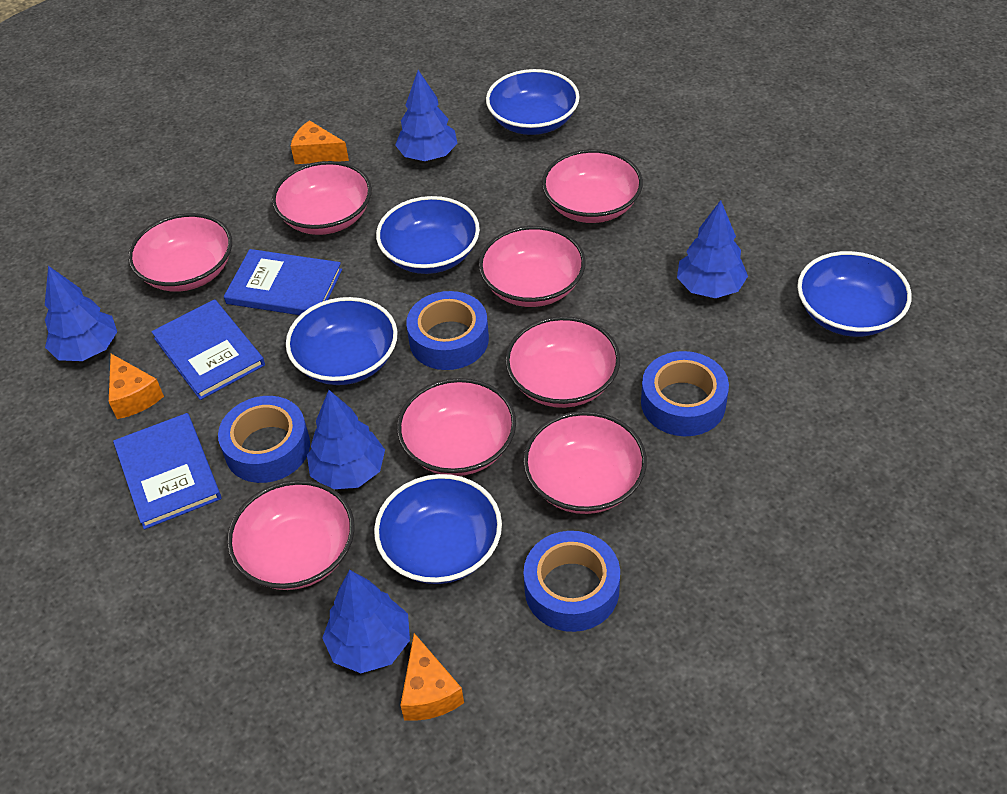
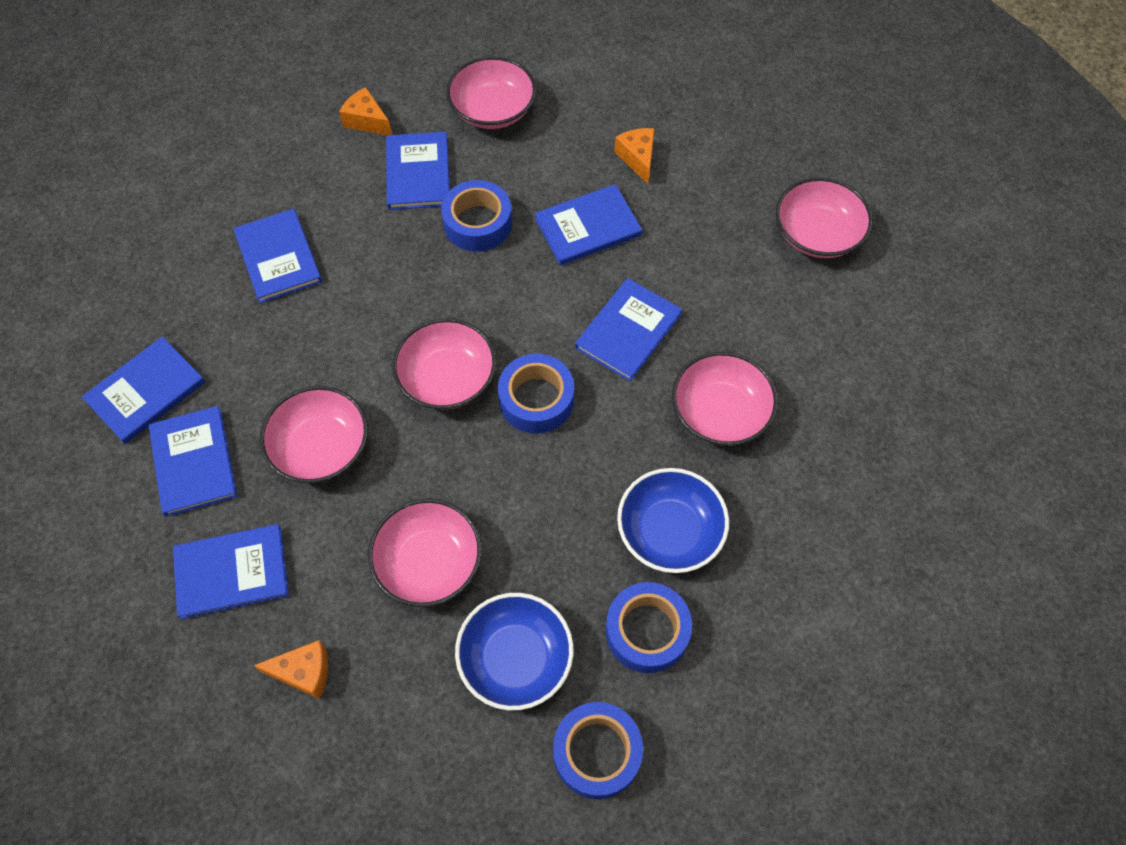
blue book: 3 -> 7
blue bowl: 5 -> 2
blue tree: 5 -> 0
pink bowl: 8 -> 6

